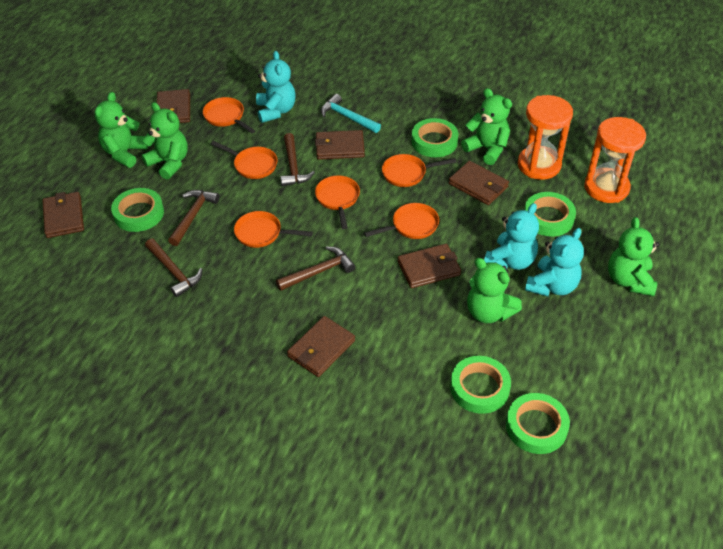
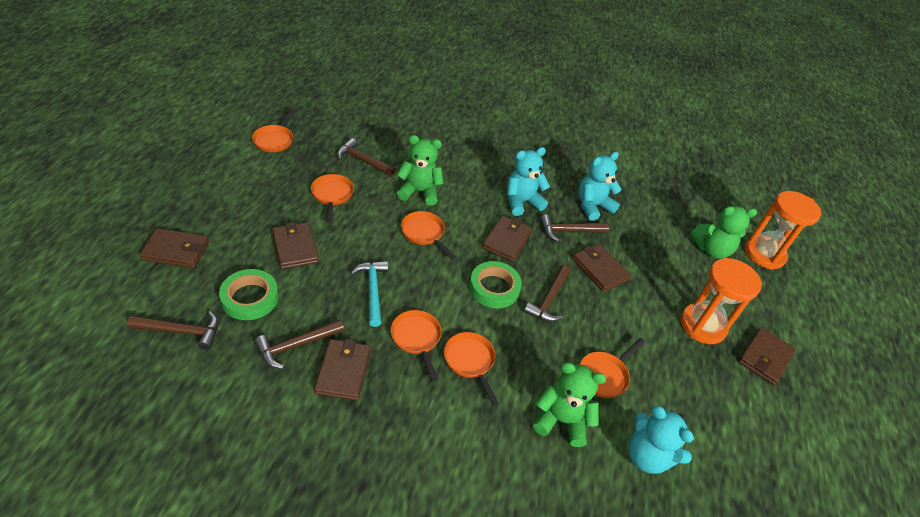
brown hammer: 4 -> 5
green tape: 5 -> 2
green teddy bear: 5 -> 3

